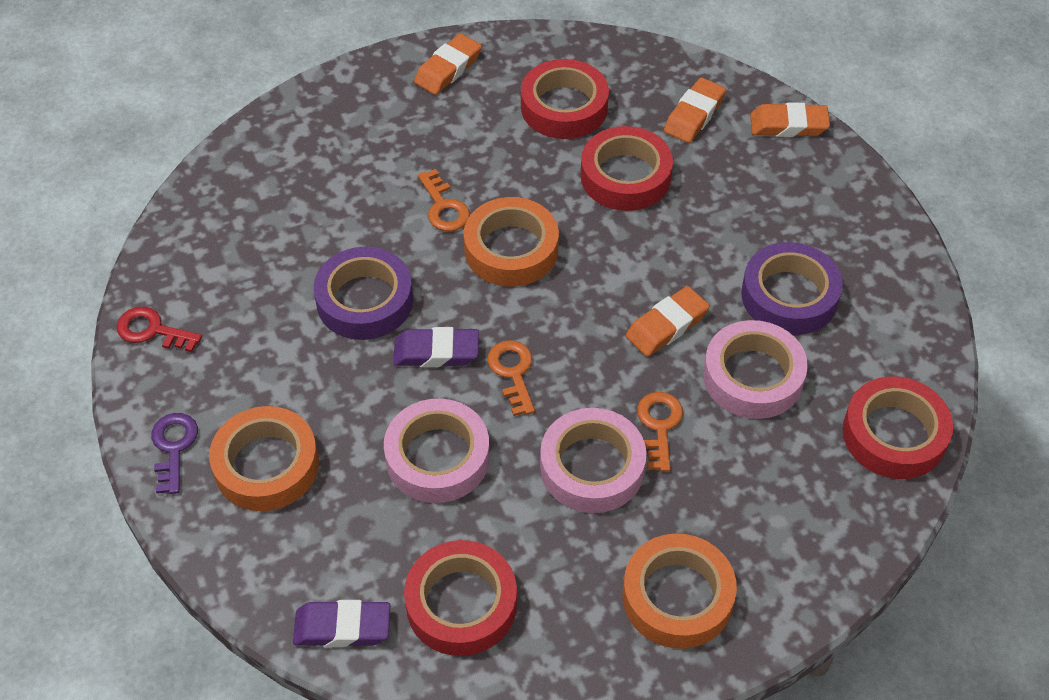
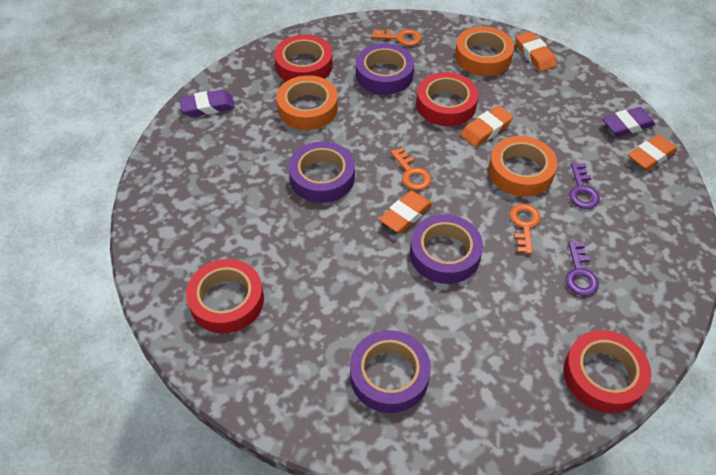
pink tape: 3 -> 0
purple key: 1 -> 2
purple tape: 2 -> 4
red key: 1 -> 0

